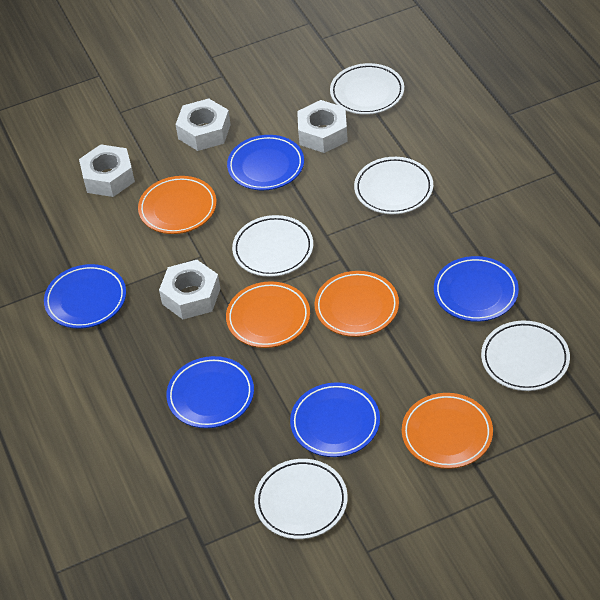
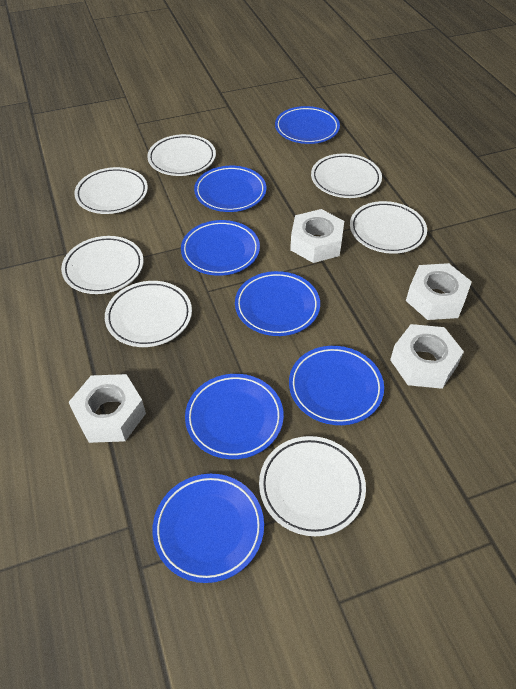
blue plate: 5 -> 7
orange plate: 4 -> 0
white plate: 5 -> 7

